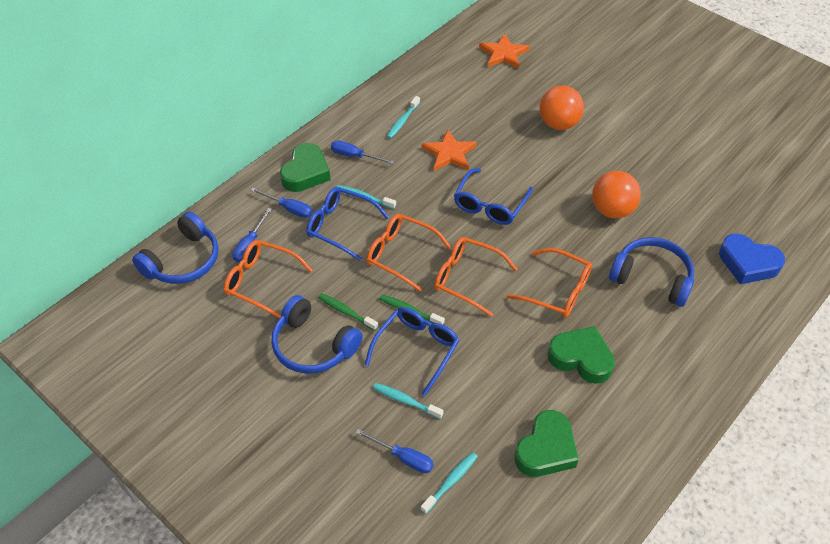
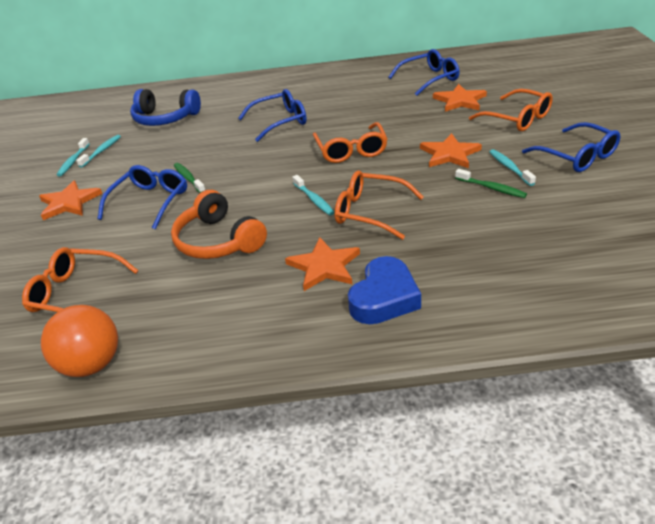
blue glasses: 3 -> 4
blue headphones: 3 -> 1
blue screwdriver: 4 -> 0
green heart: 3 -> 0
orange ball: 2 -> 1
orange headphones: 0 -> 1
orange star: 2 -> 4

